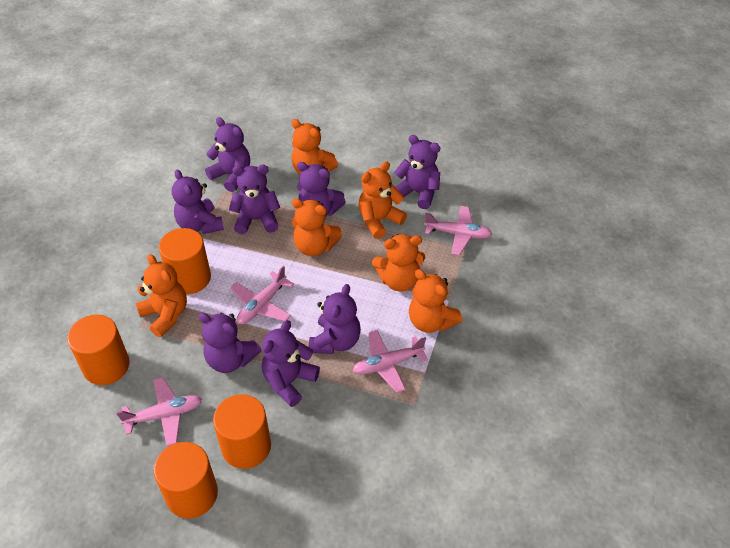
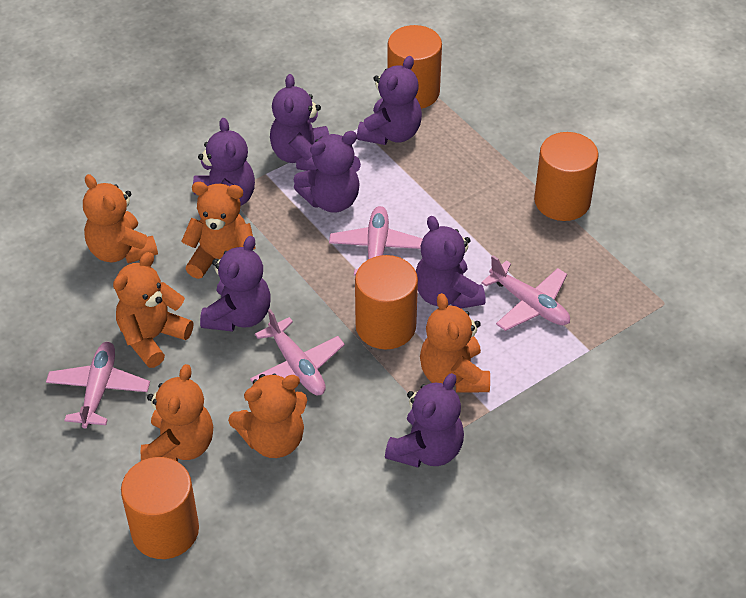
purple teddy bear: 8 -> 7

